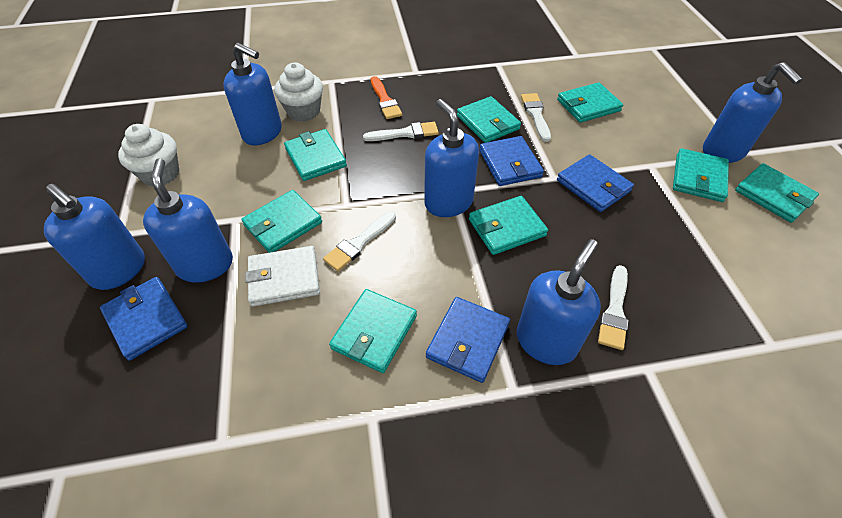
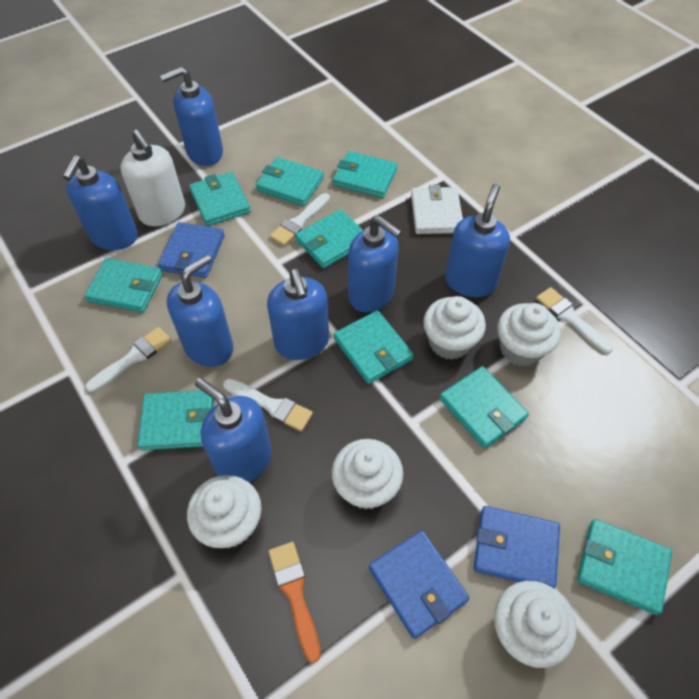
blue soap dispenser: 6 -> 7
blue wallet: 4 -> 3
turquoise wallet: 8 -> 9
white cupcake: 2 -> 5
white soap dispenser: 0 -> 1

